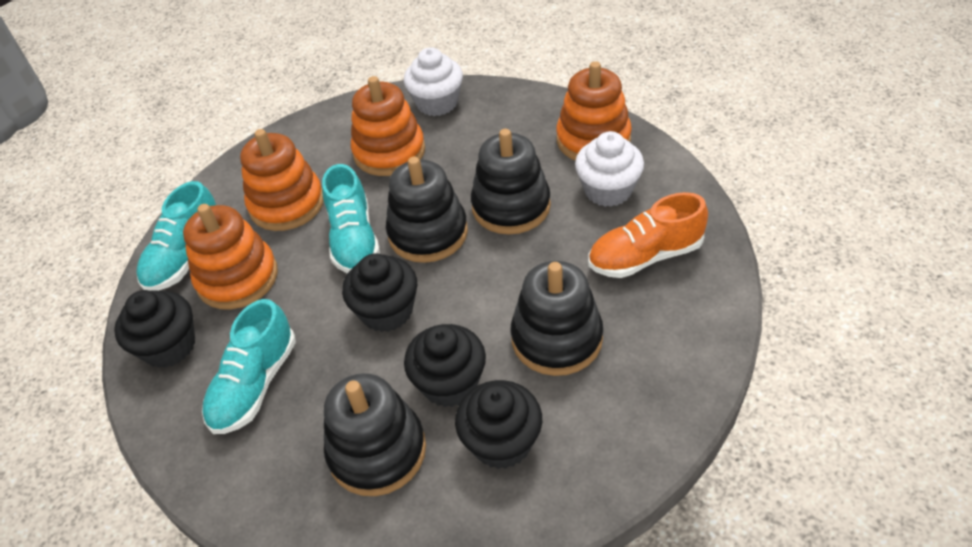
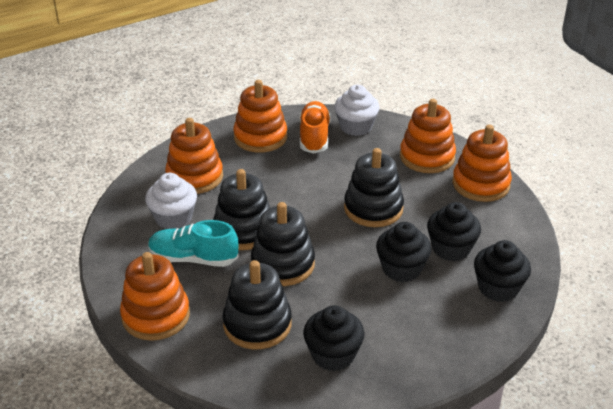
orange stacking toy: 4 -> 5
turquoise shoe: 3 -> 1

